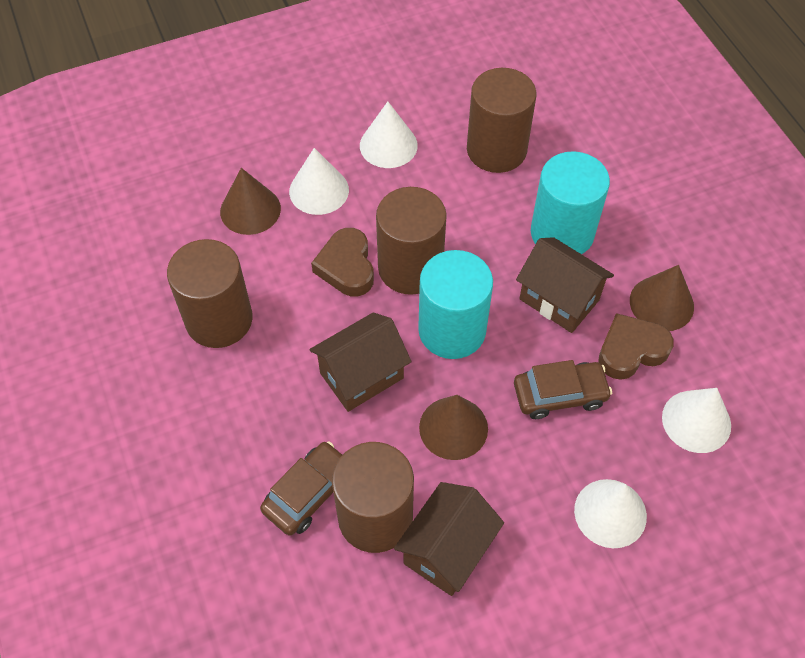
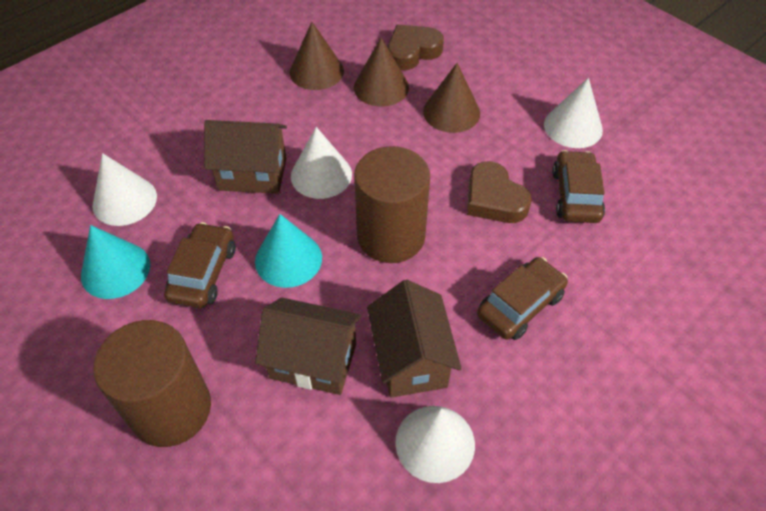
brown car: 2 -> 3
brown cylinder: 4 -> 2
turquoise cone: 0 -> 2
turquoise cylinder: 2 -> 0

